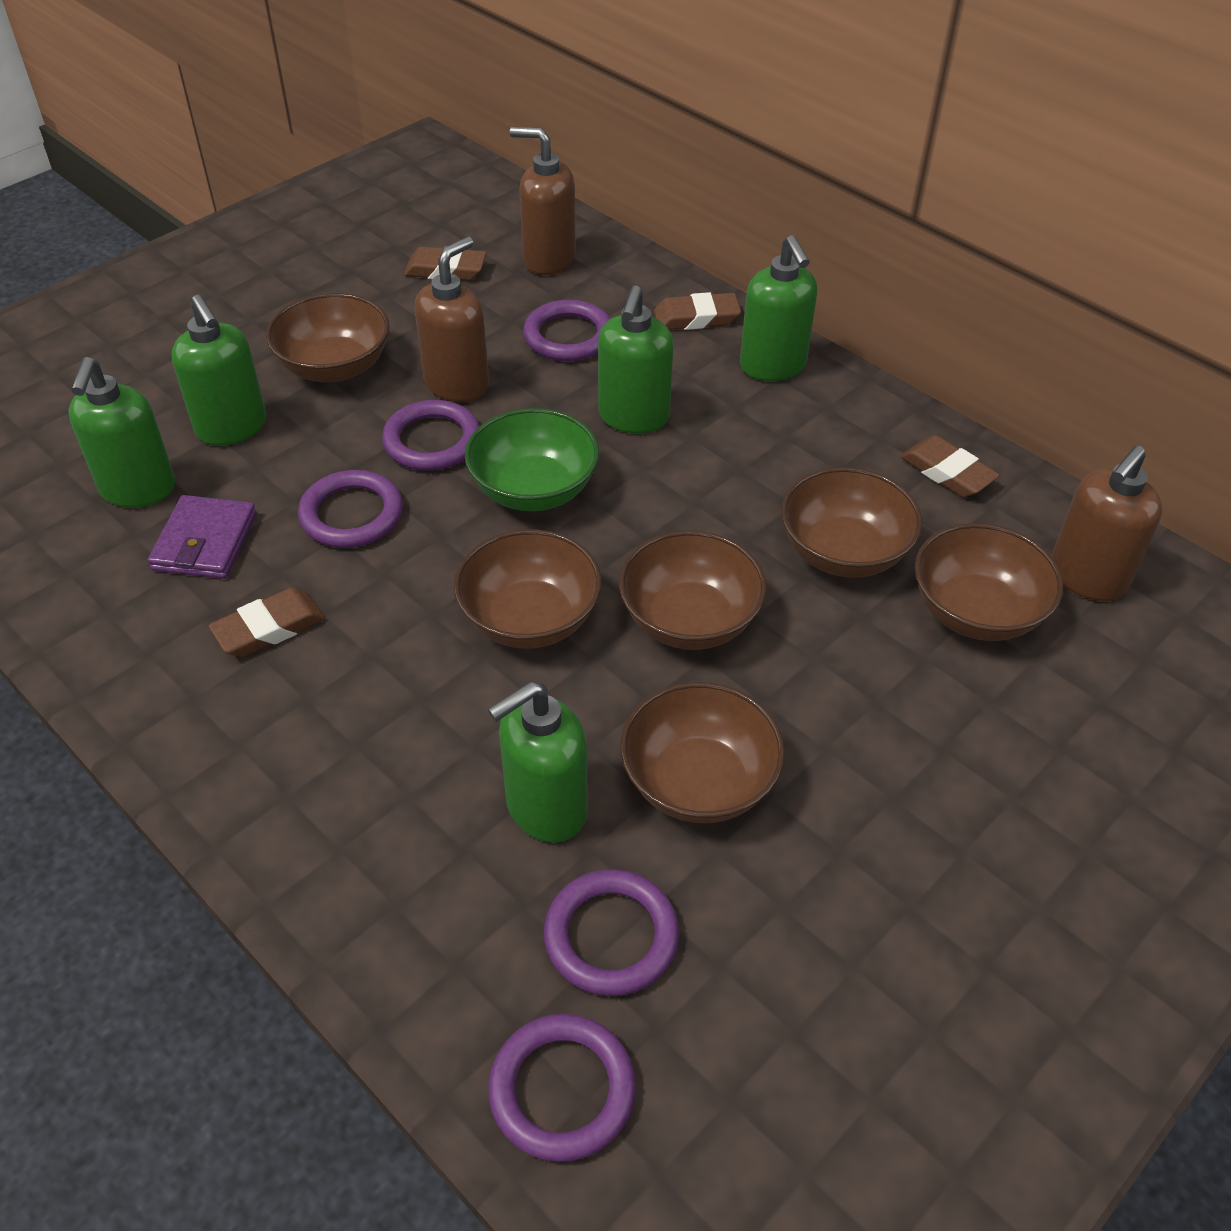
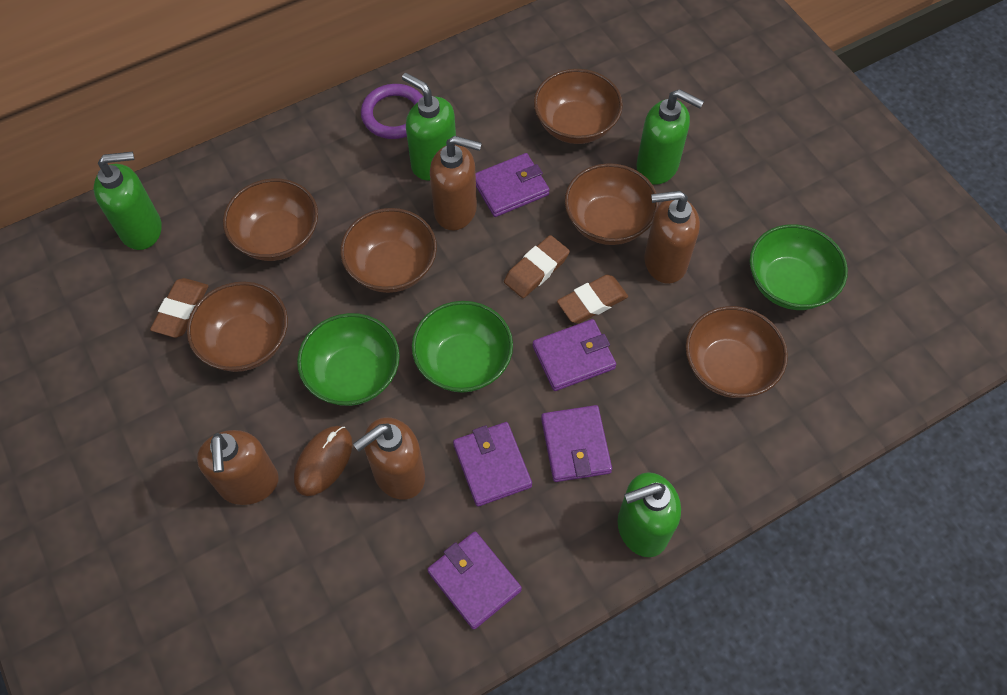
brown eraser: 4 -> 3
brown mouse: 0 -> 1
brown soap dispenser: 3 -> 4
green bowl: 1 -> 3
green soap dispenser: 5 -> 4
purple ring: 5 -> 1
purple wallet: 1 -> 5

